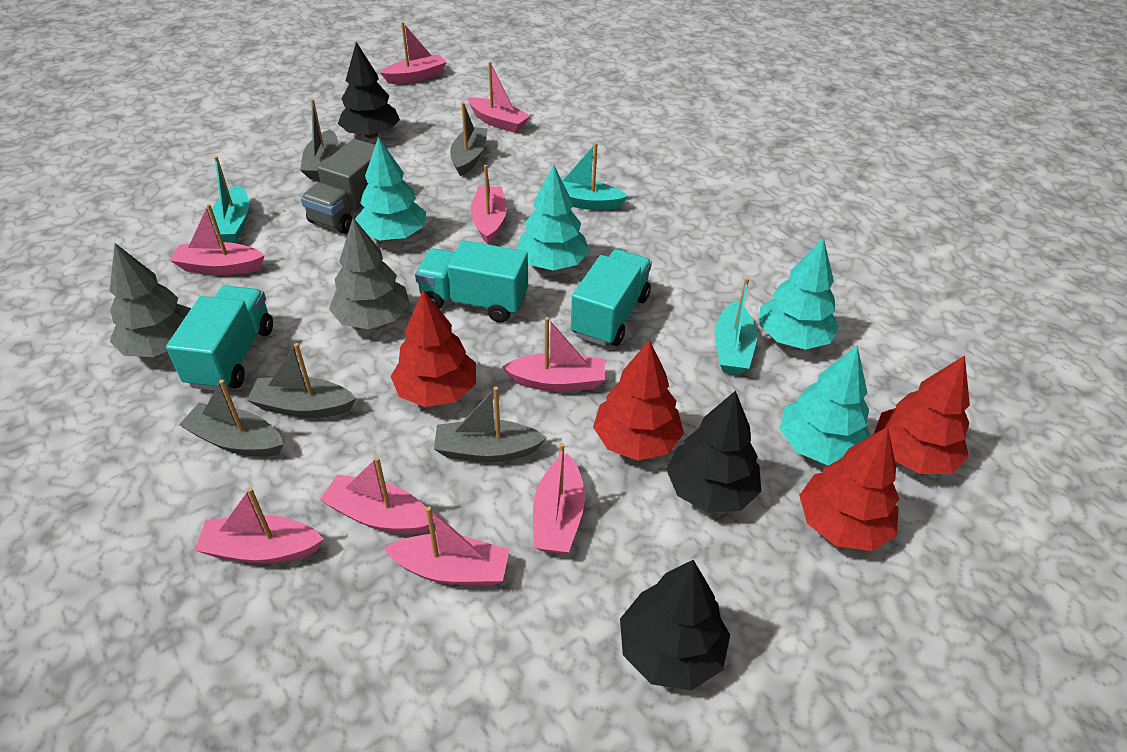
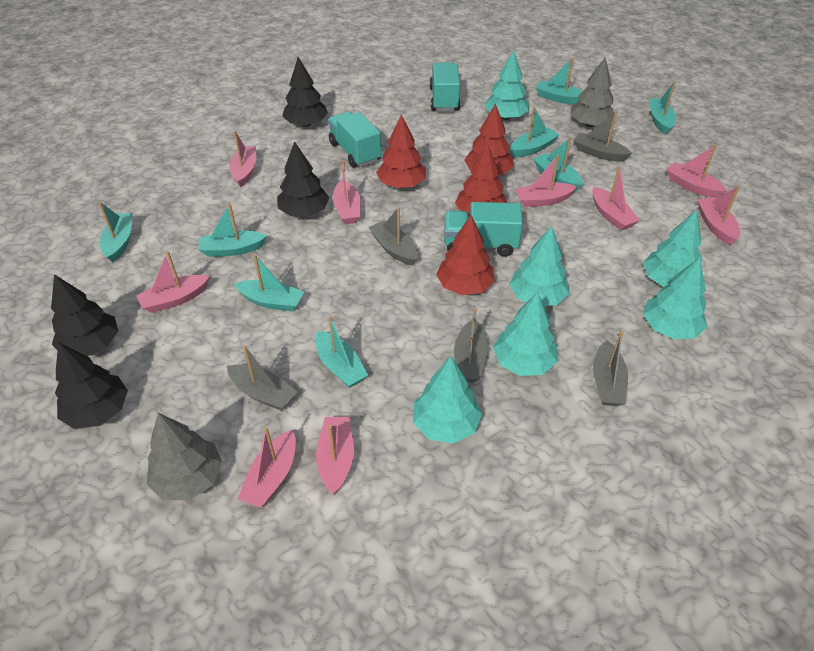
black tree: 3 -> 4
grey truck: 1 -> 0
turquoise boat: 3 -> 8
turquoise tree: 4 -> 6

